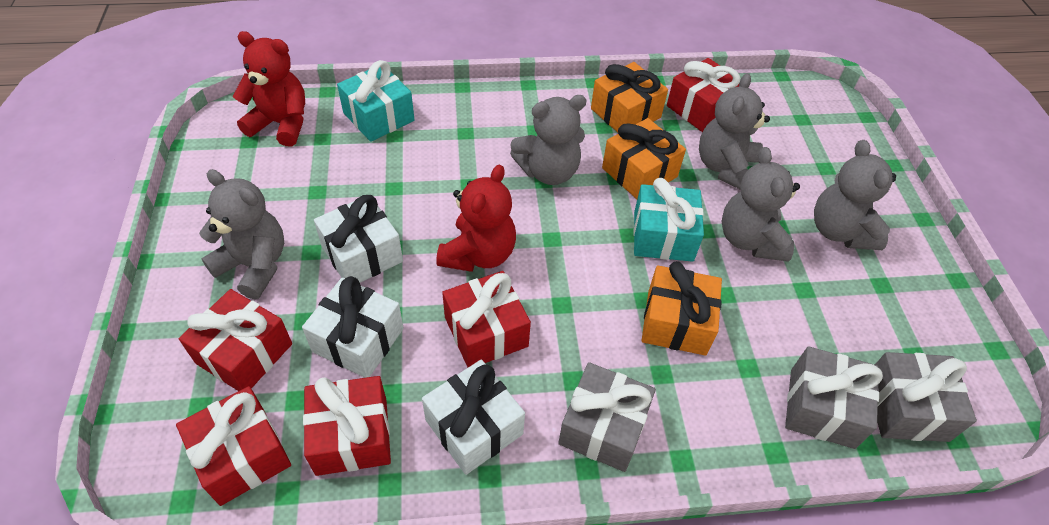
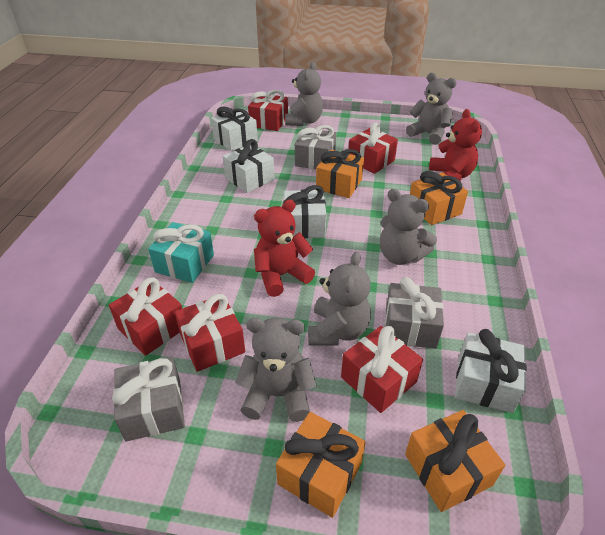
orange gift: 3 -> 4
turquoise gift: 2 -> 1
white gift: 3 -> 4

